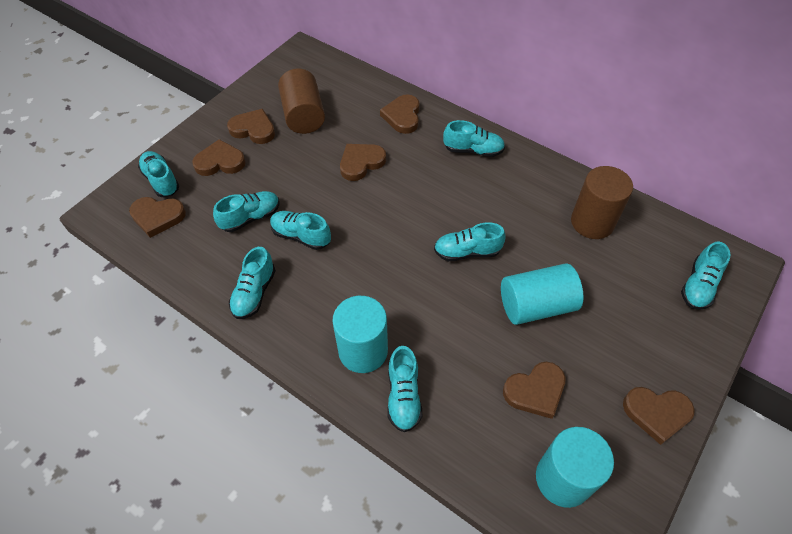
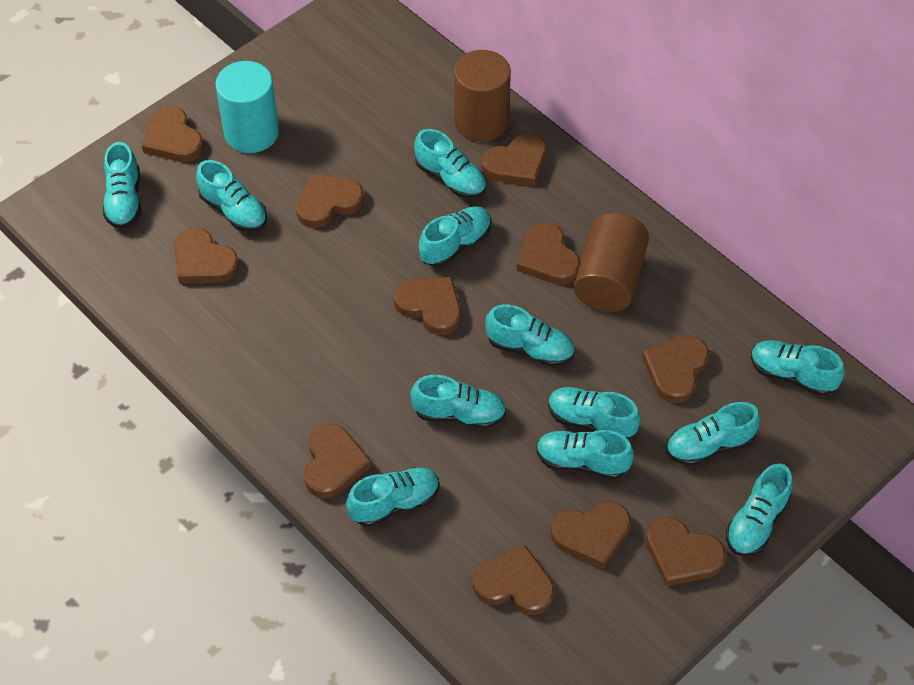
brown heart: 7 -> 11
turquoise cylinder: 3 -> 1
turquoise shoe: 8 -> 12

